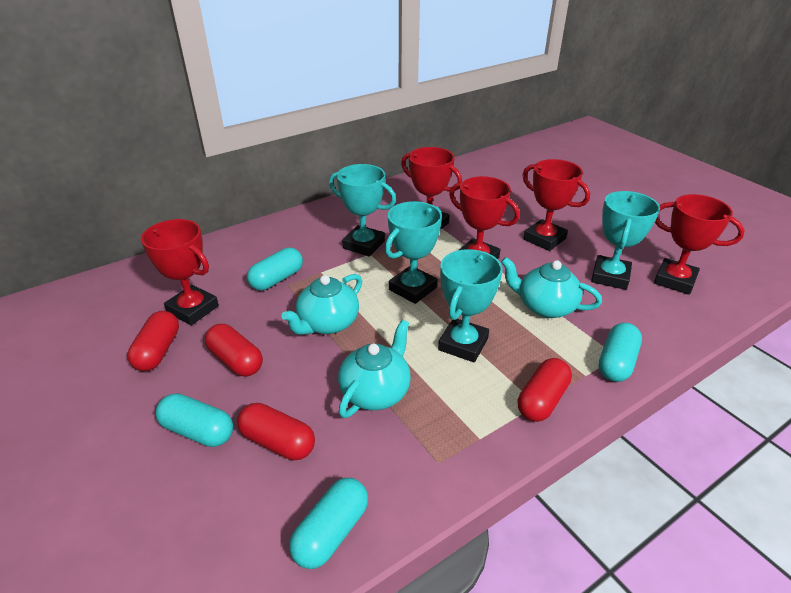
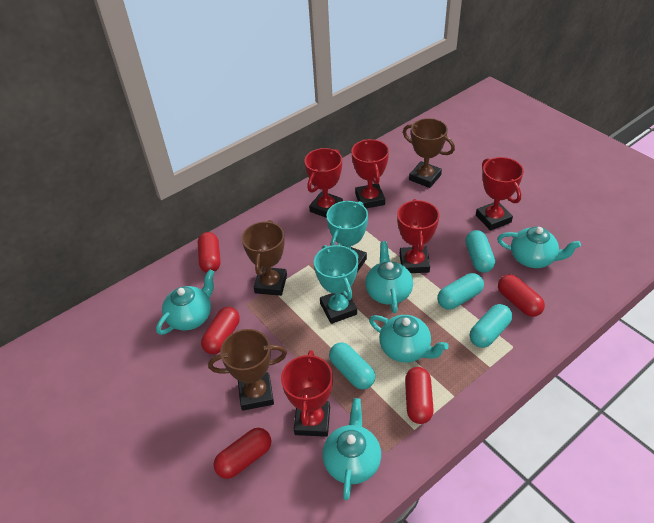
brown trophy: 0 -> 3
red capsule: 4 -> 5
turquoise teapot: 3 -> 5
turquoise trophy: 4 -> 2

